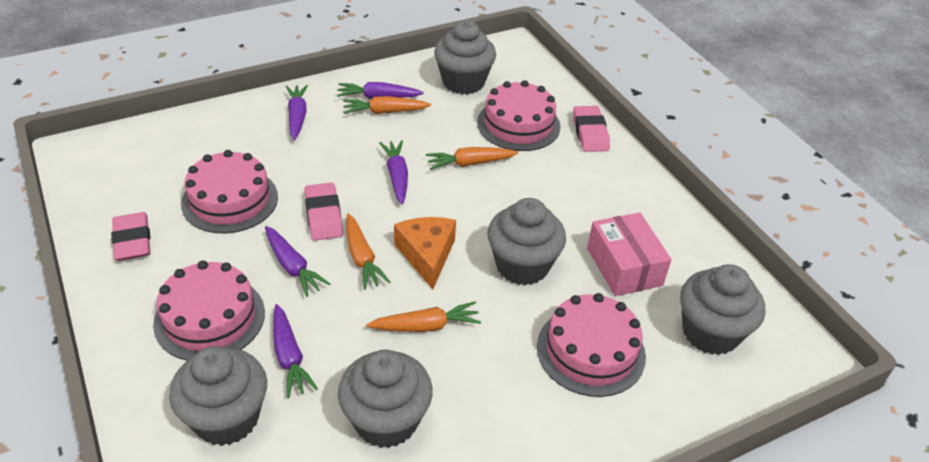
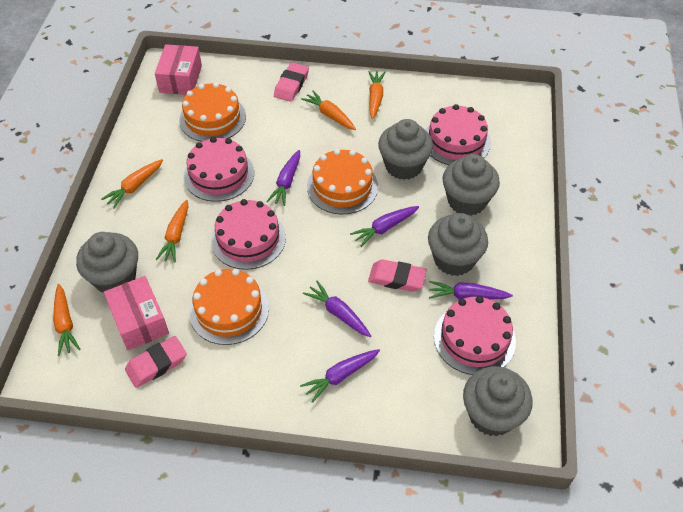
orange cake: 0 -> 3
orange carrot: 4 -> 5
orange cheese: 1 -> 0
pink box: 1 -> 2

